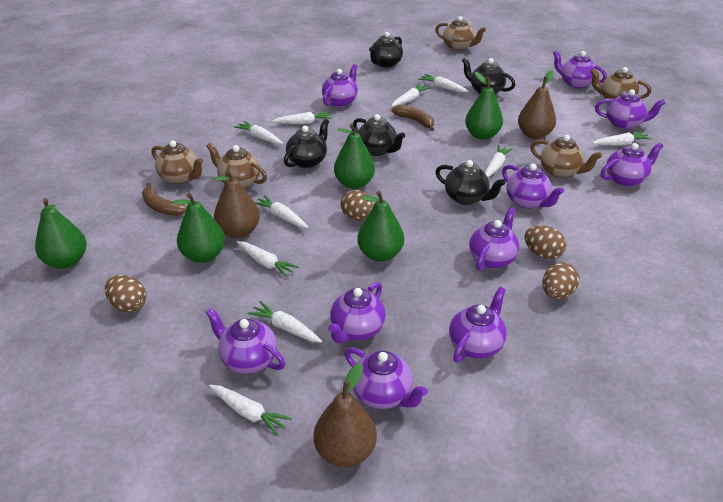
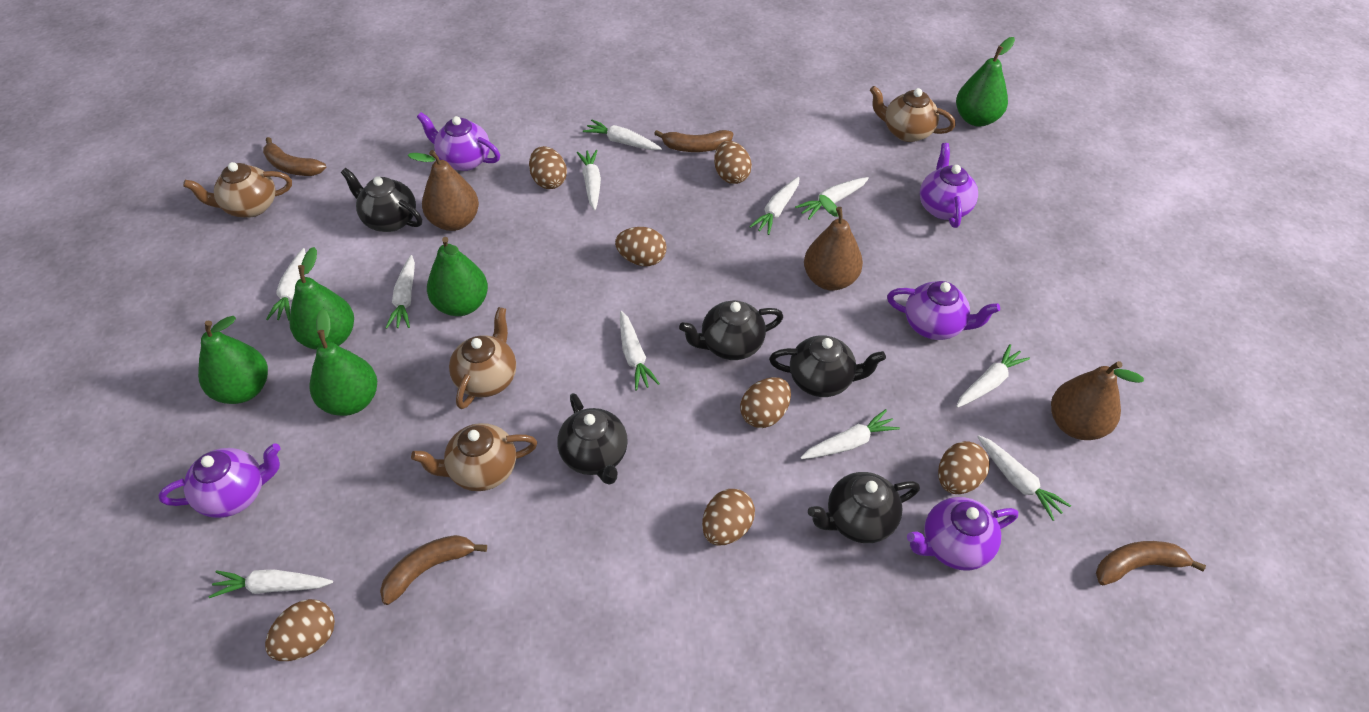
brown banana: 2 -> 4
brown egg: 4 -> 7
brown teapot: 5 -> 4
purple teapot: 10 -> 5
white carrot: 10 -> 11

